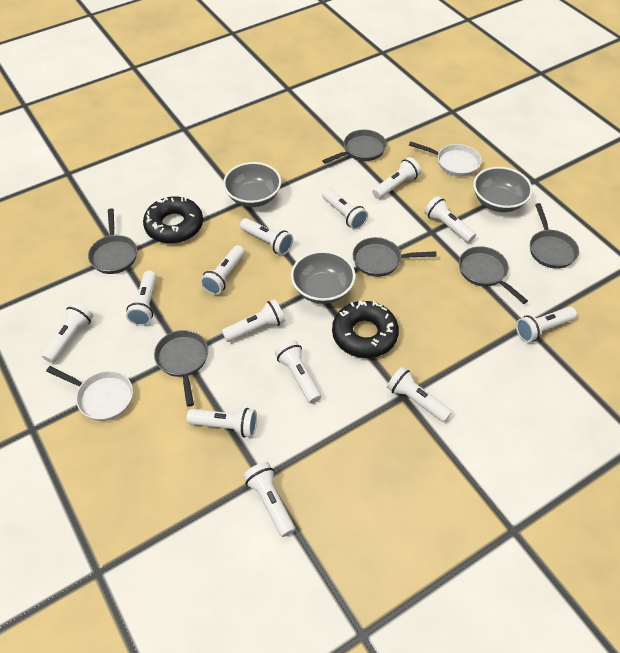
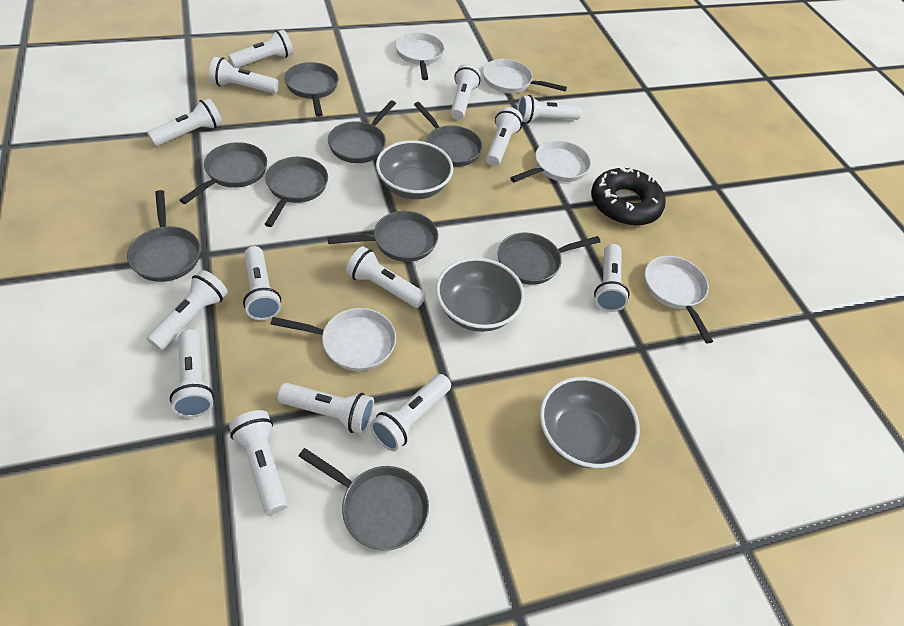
black donut: 2 -> 1
grey pan: 6 -> 9
white flashlight: 13 -> 14
white pan: 2 -> 5

